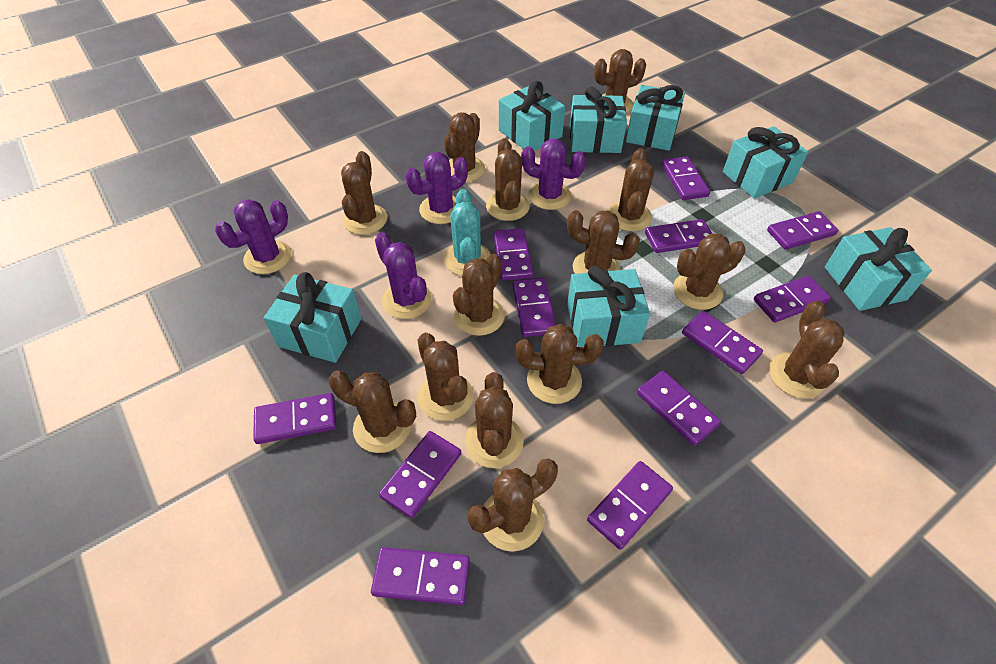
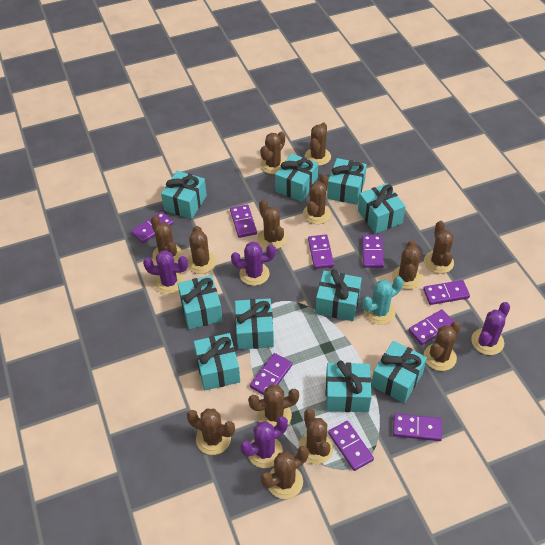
brown cactus: 14 -> 13
purple domino: 12 -> 9
turquoise gift: 7 -> 10

